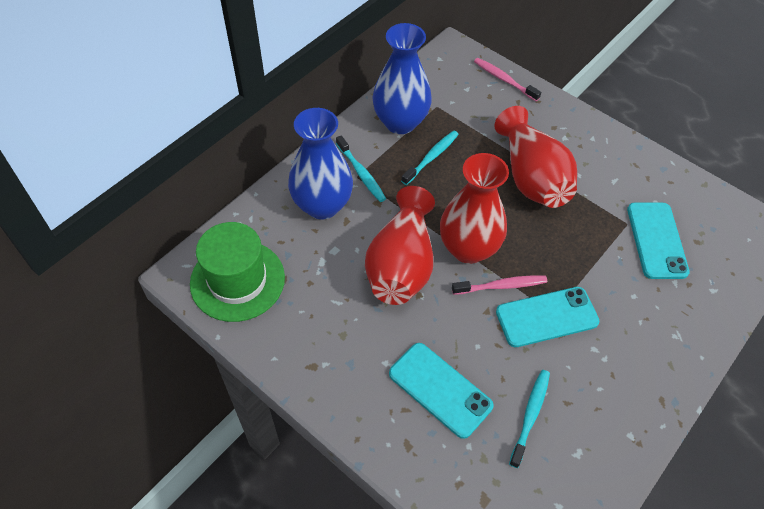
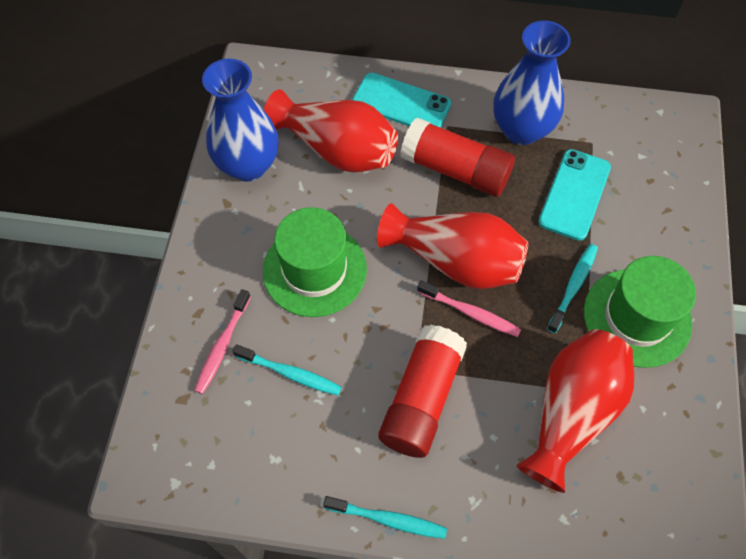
green hat: 1 -> 2
red glue stick: 0 -> 2
turquoise phone: 3 -> 2

